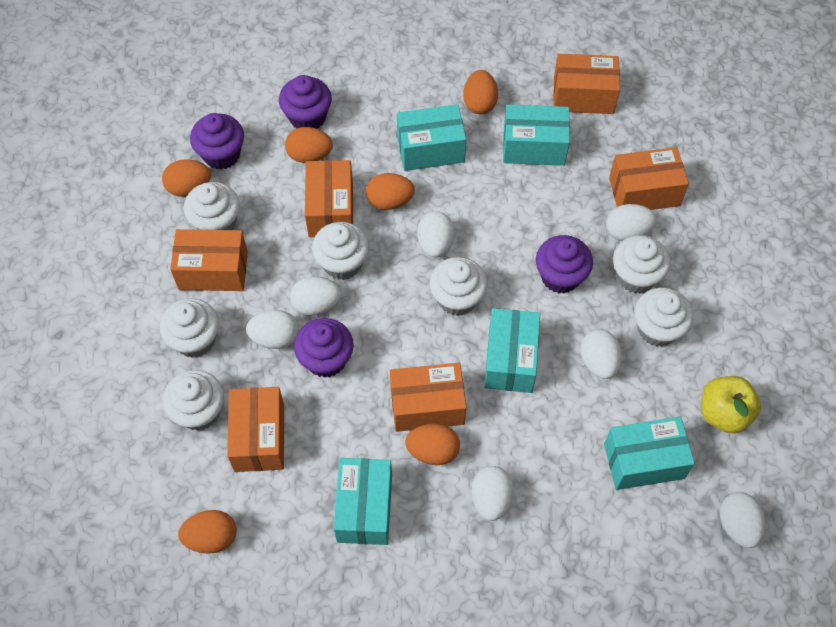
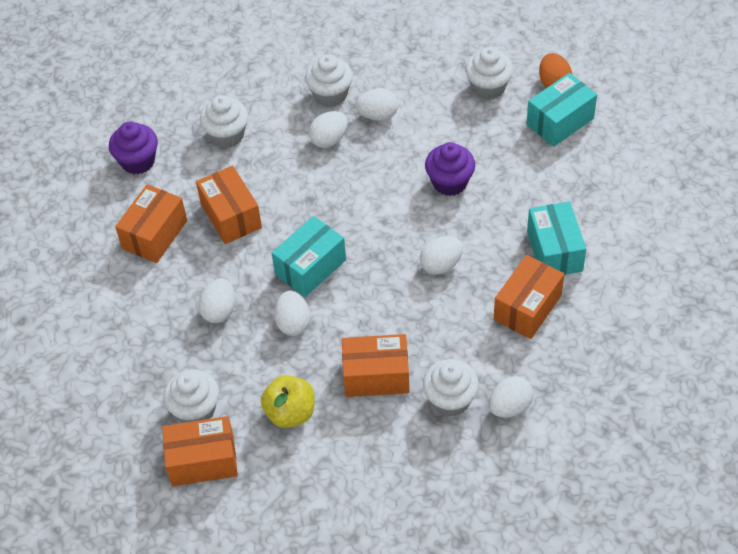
orange box: 6 -> 5
orange egg: 6 -> 1
purple cupcake: 4 -> 2
turquoise box: 5 -> 3
white cupcake: 7 -> 5
white egg: 7 -> 6

